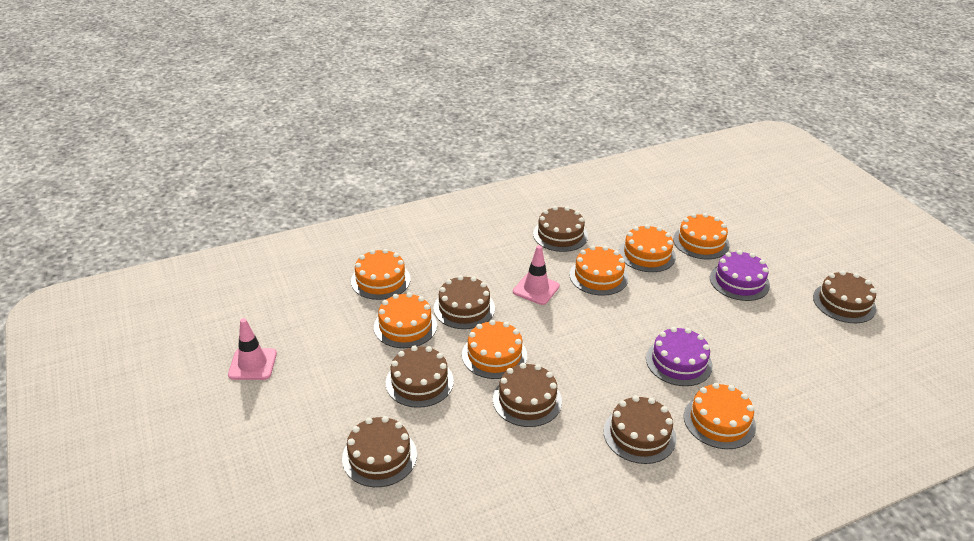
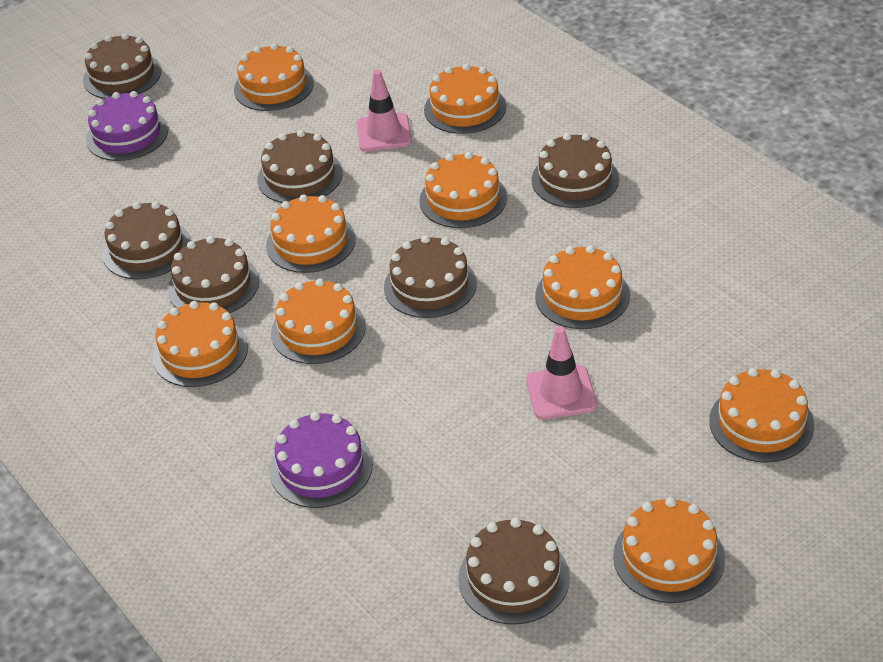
orange cake: 7 -> 9

